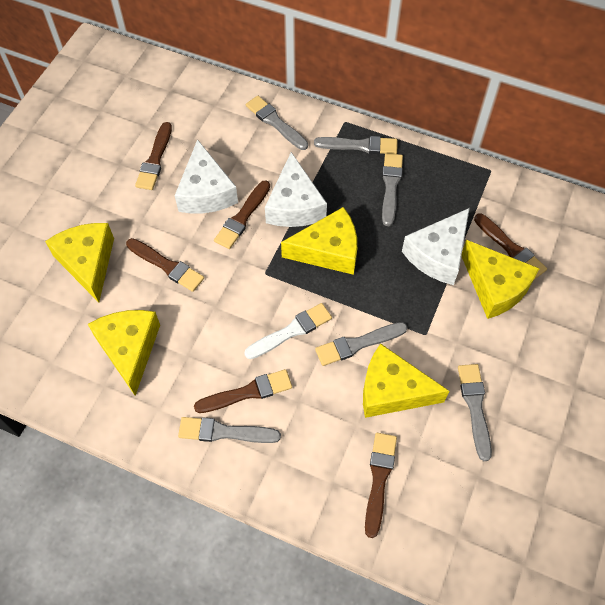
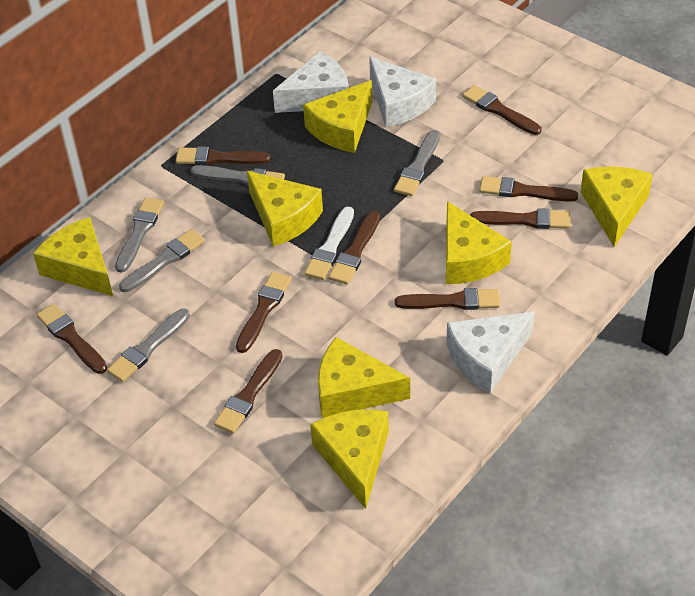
brown brush: 6 -> 9
grey brush: 6 -> 5
yellow cheese: 5 -> 7

